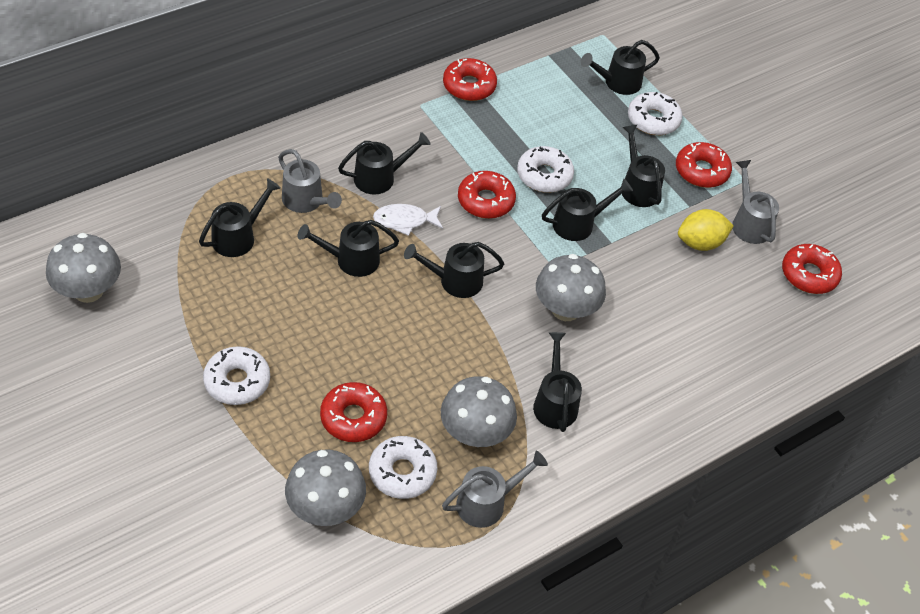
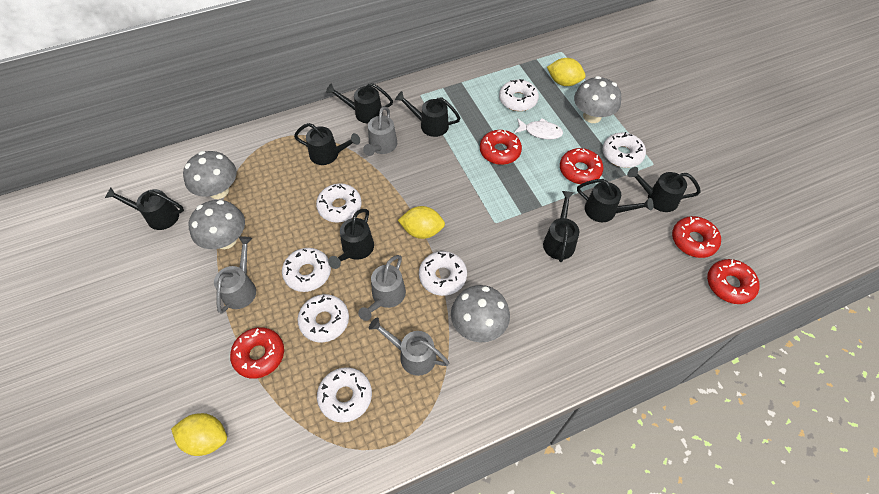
grey watering can: 3 -> 4
white donut: 4 -> 7
yellow lemon: 1 -> 3

